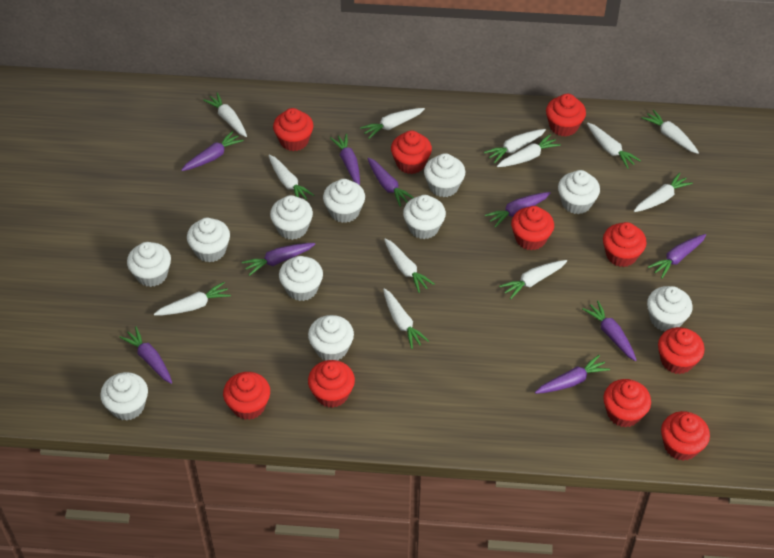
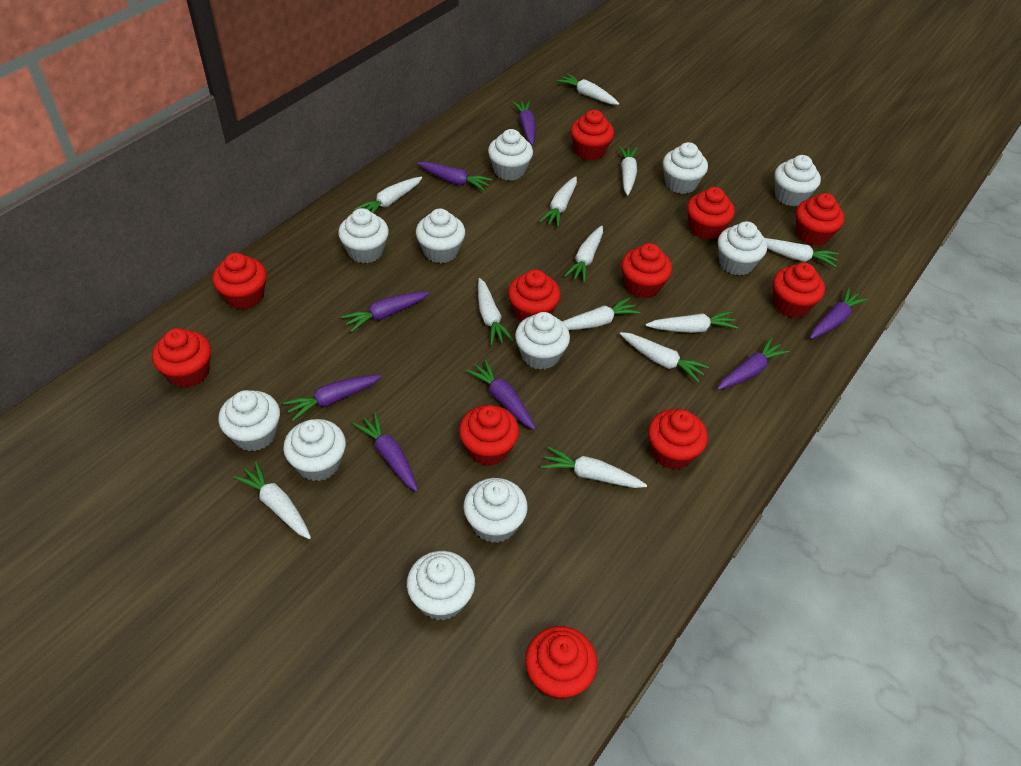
purple carrot: 9 -> 8
red cupcake: 10 -> 11

